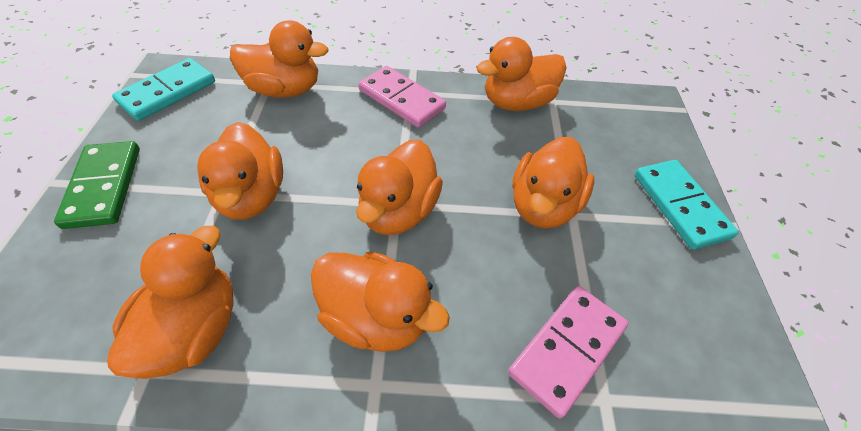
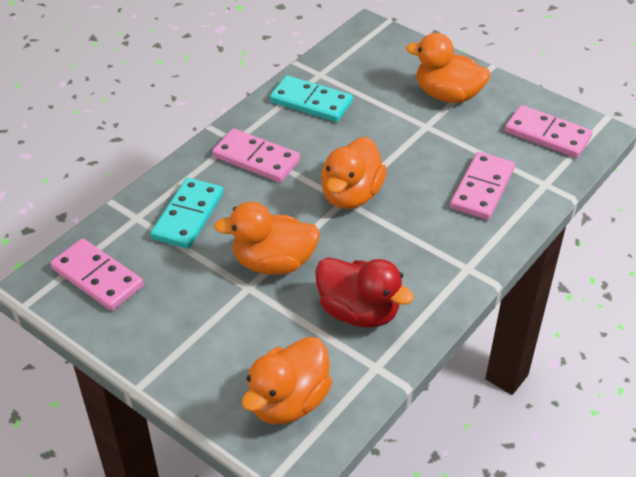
green domino: 1 -> 0
orange duck: 7 -> 4
pink domino: 2 -> 4
red duck: 0 -> 1

